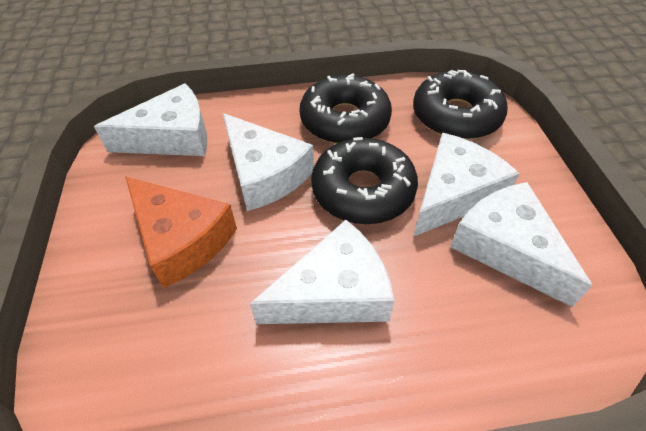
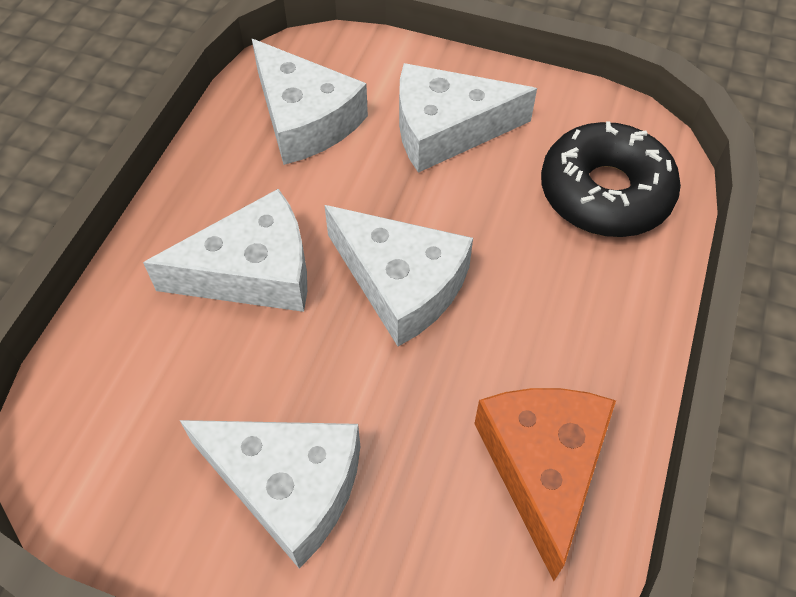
black donut: 3 -> 1

